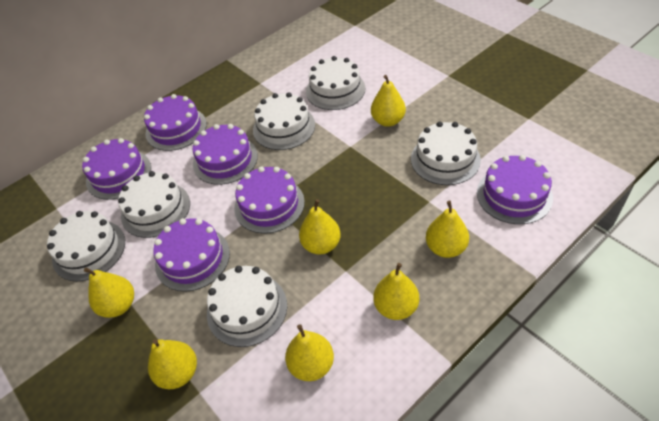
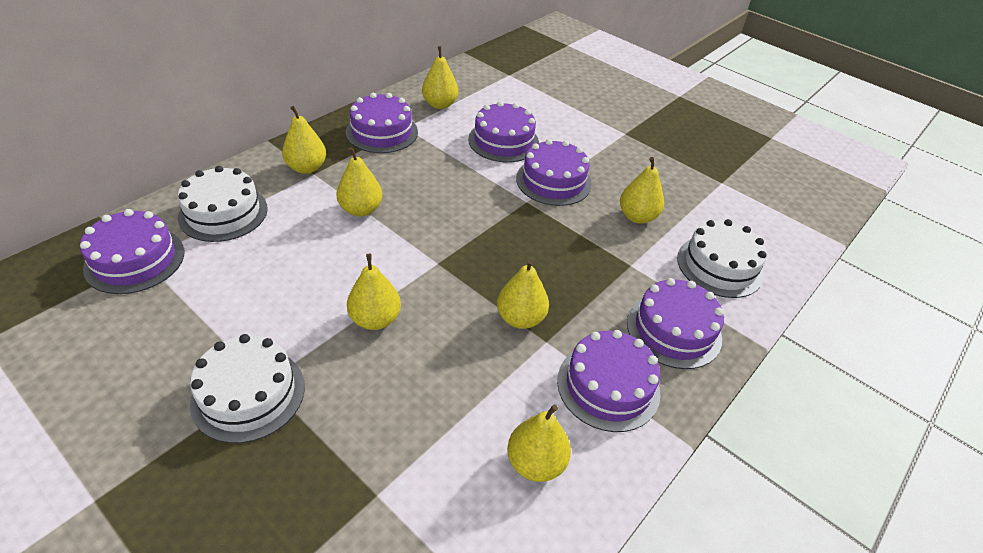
white cake: 6 -> 3

